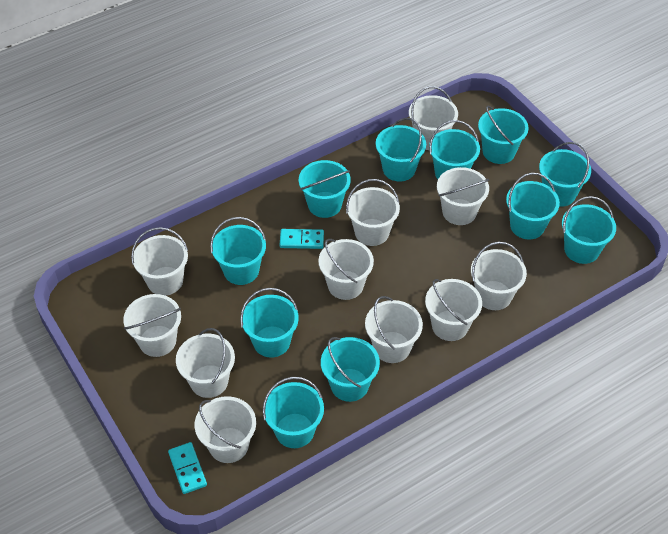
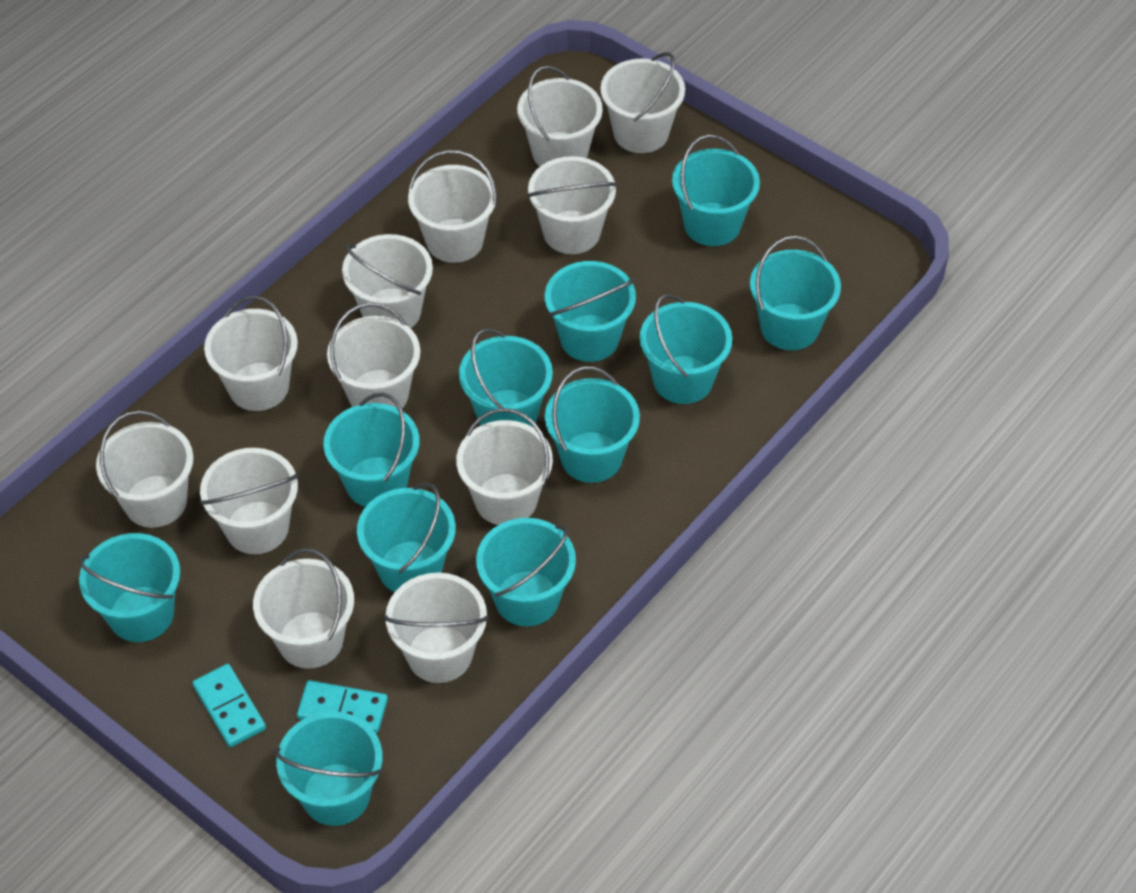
white bucket: 11 -> 12

